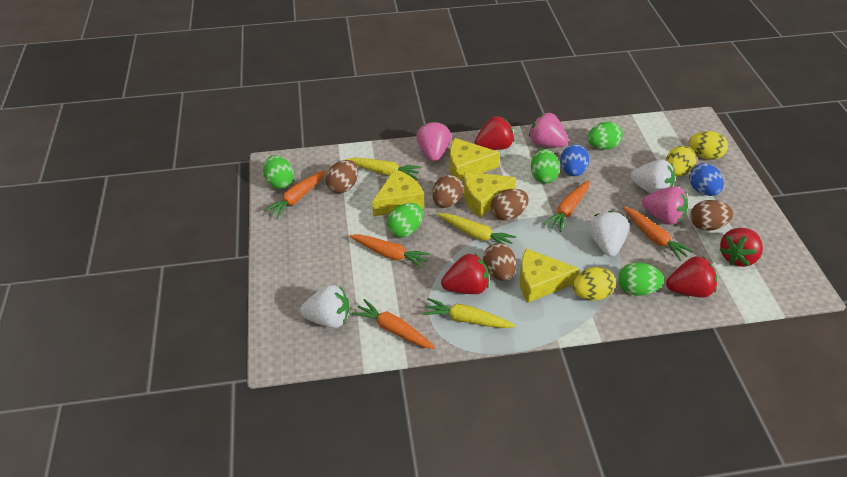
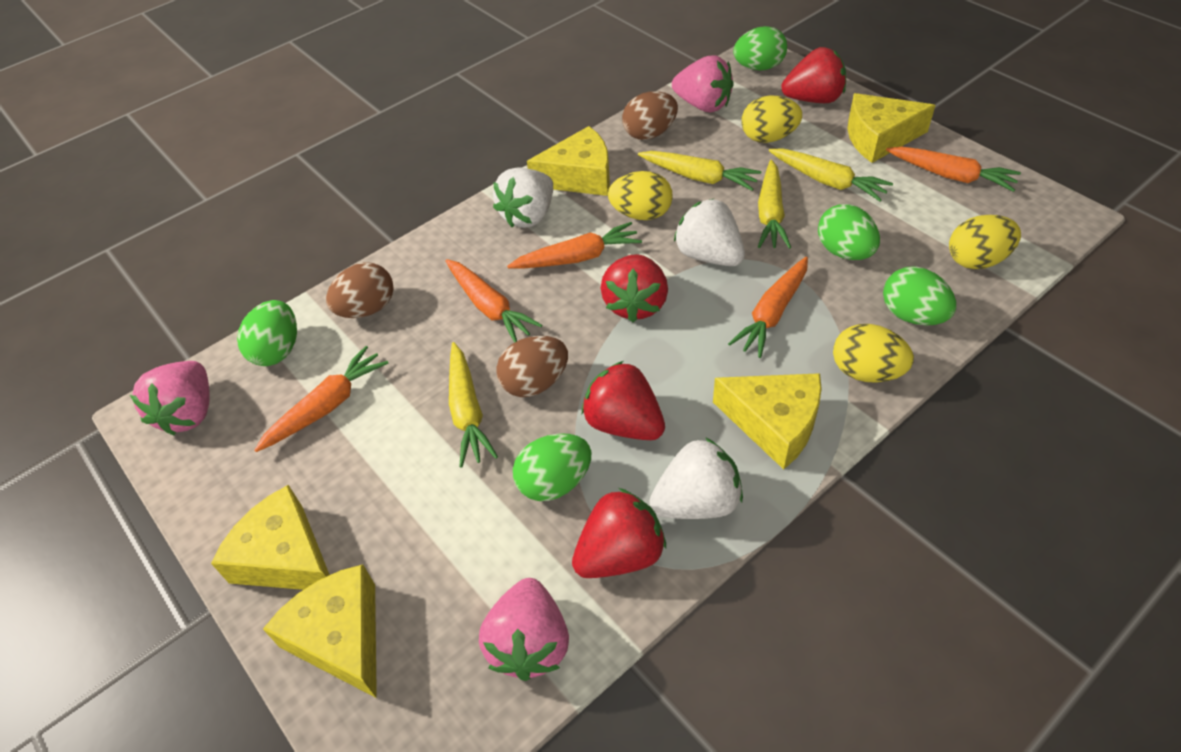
blue egg: 2 -> 0
brown egg: 5 -> 3
yellow carrot: 3 -> 4
yellow cheese: 4 -> 5
yellow egg: 3 -> 4

